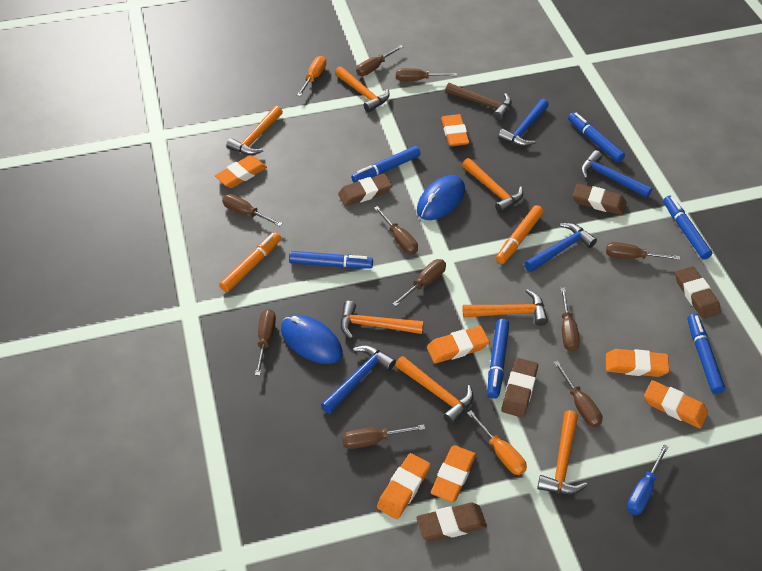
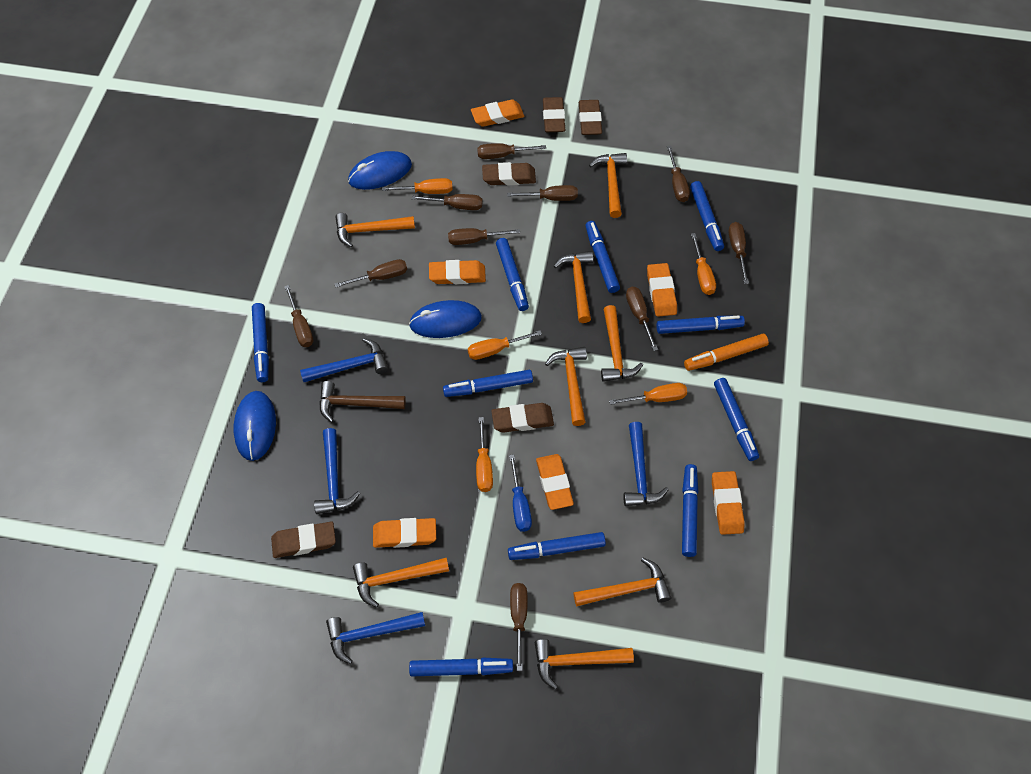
blue marker: 6 -> 10
blue mouse: 2 -> 3
orange eraser: 7 -> 6
orange hammer: 7 -> 8
orange marker: 2 -> 1
orange screwdriver: 2 -> 5

